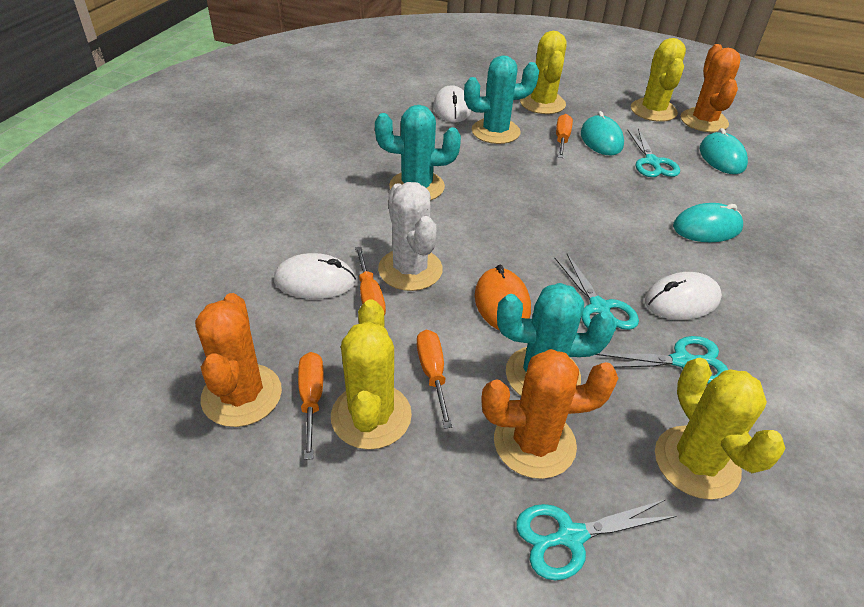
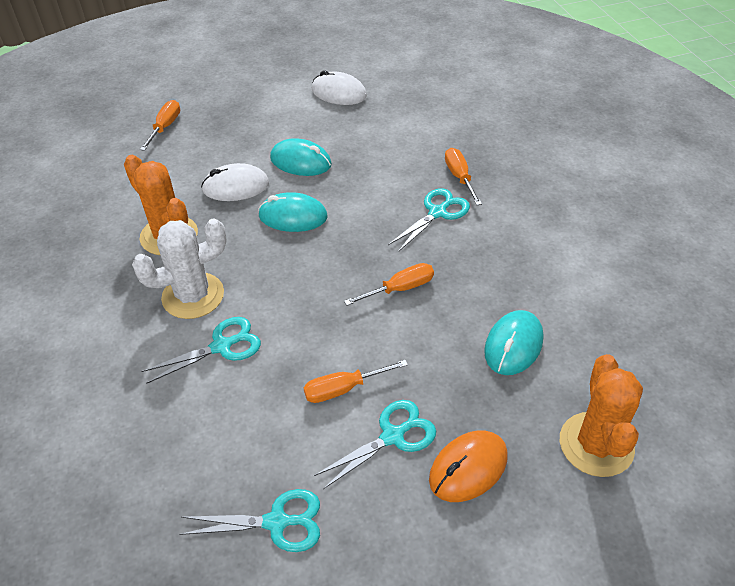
orange cactus: 3 -> 2
turquoise cactus: 3 -> 0
white mouse: 3 -> 2
yellow cactus: 4 -> 0

